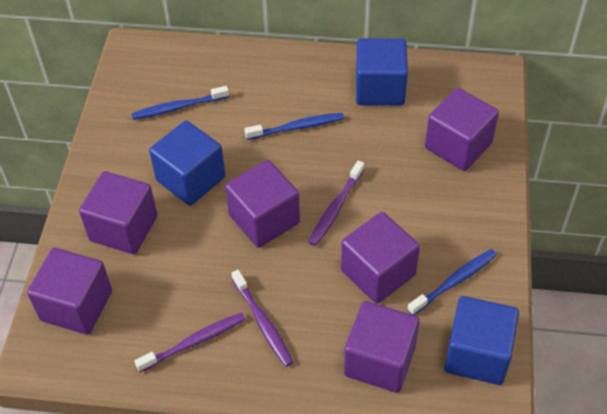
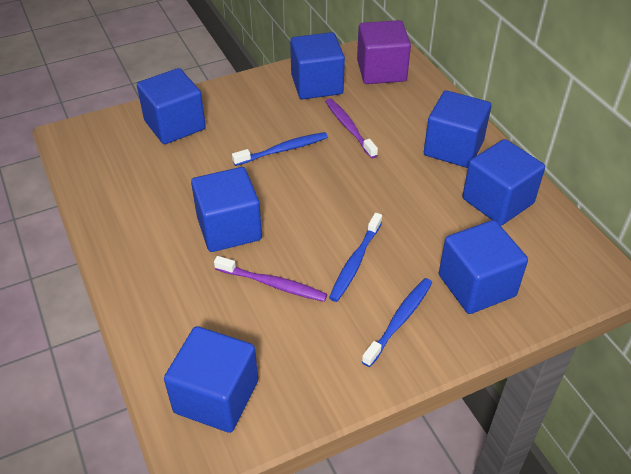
blue cube: 3 -> 7
purple cube: 6 -> 1
purple toothbrush: 3 -> 2

